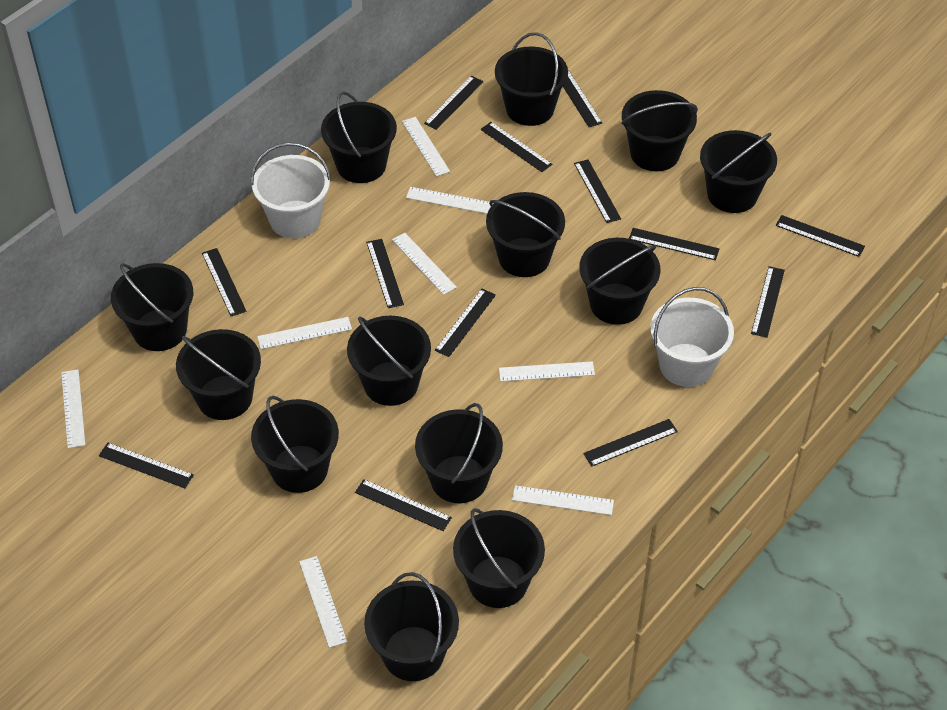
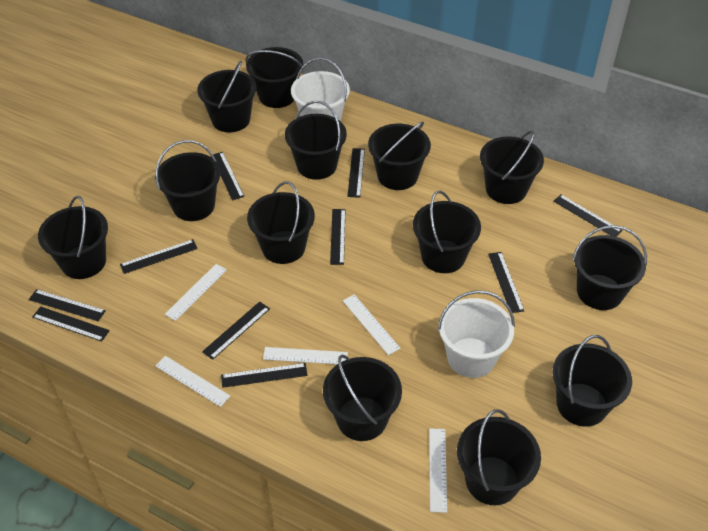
black ruler: 13 -> 10
white ruler: 8 -> 5

